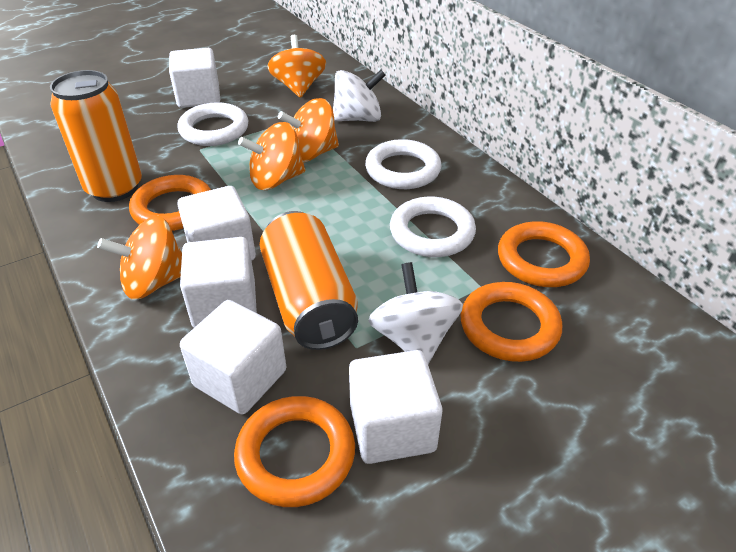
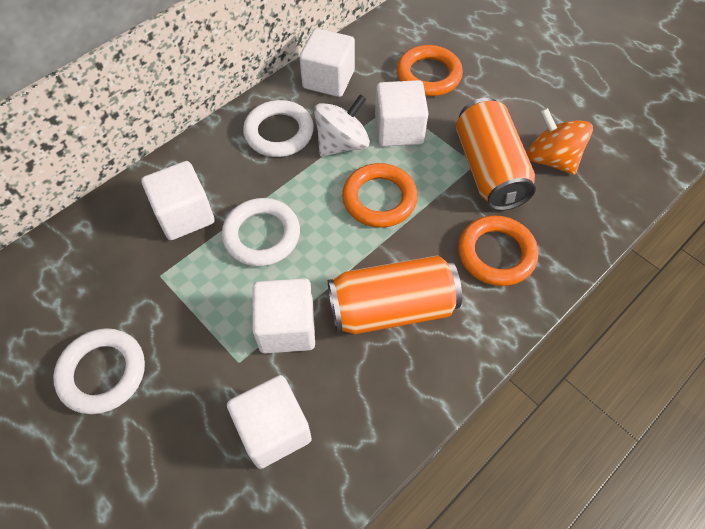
orange ring: 4 -> 3
orange spinning top: 4 -> 1
white spinning top: 2 -> 1

